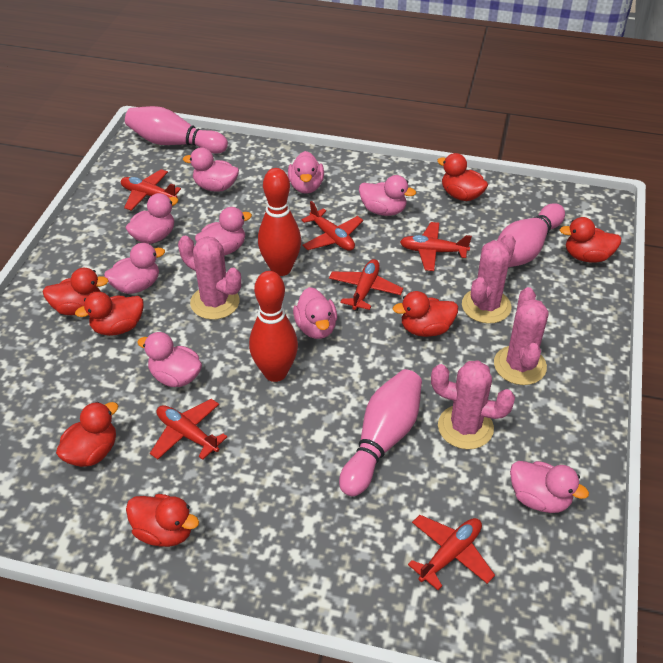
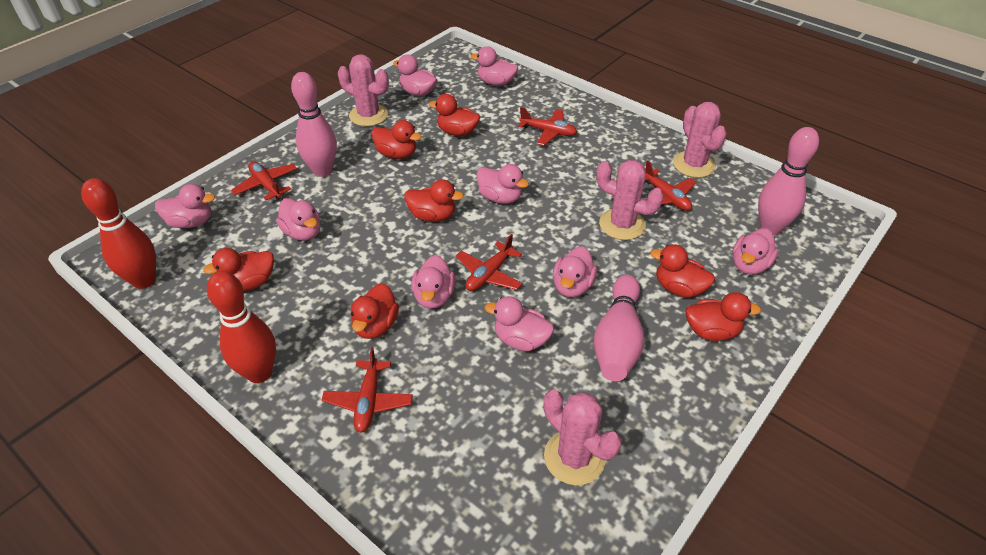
red plane: 6 -> 5

